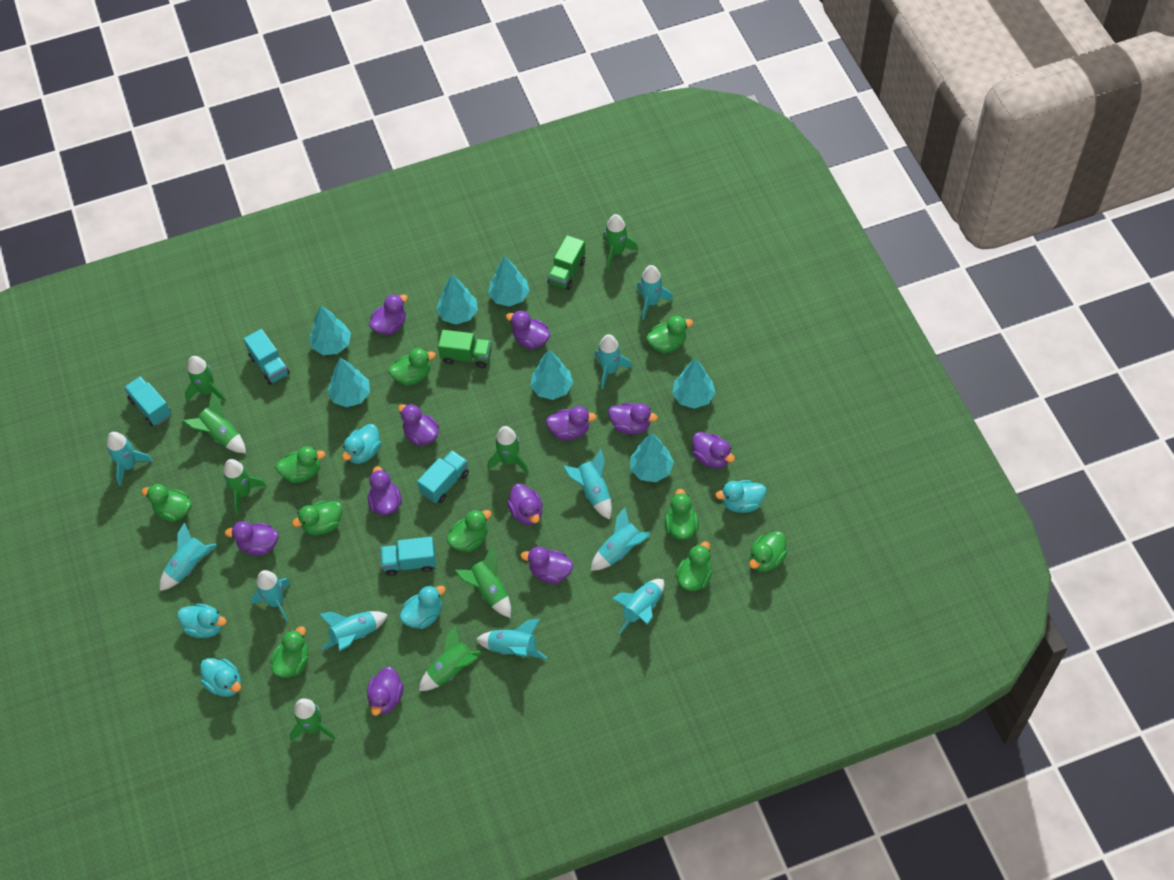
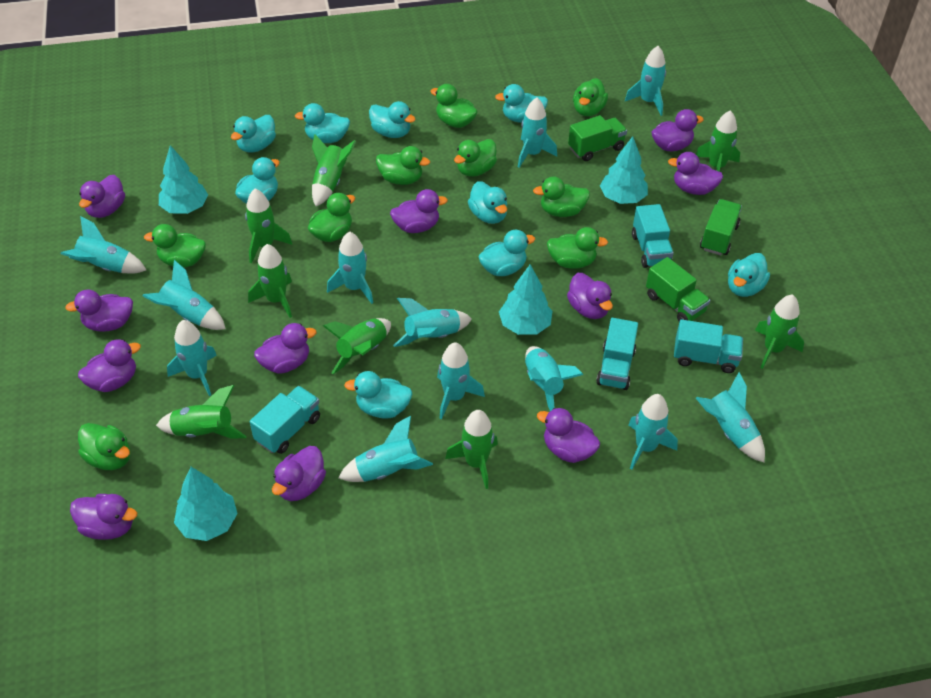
green duck: 10 -> 9
green truck: 2 -> 3
turquoise duck: 5 -> 9
turquoise rocket: 10 -> 12
turquoise tree: 7 -> 4

